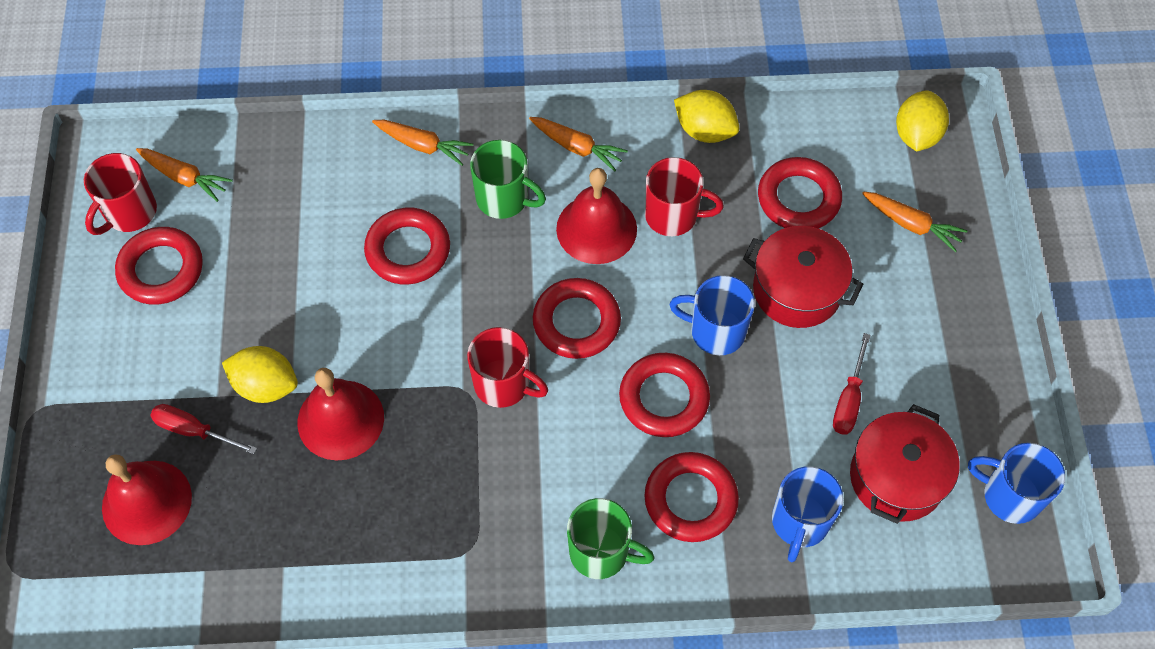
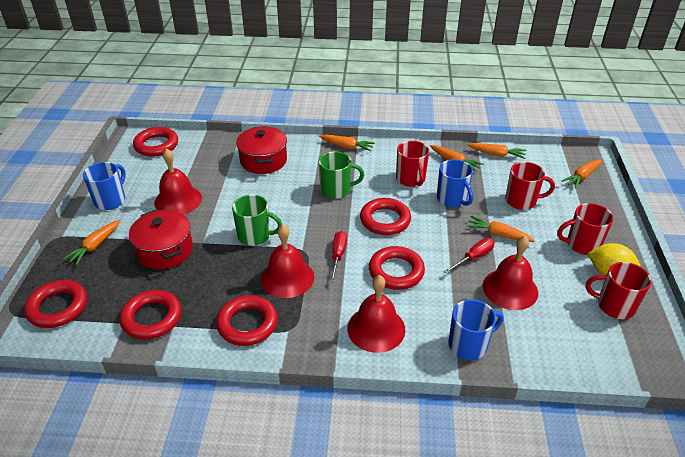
orange carrot: 4 -> 6
red bell: 3 -> 4
red mug: 3 -> 4
yellow lemon: 3 -> 1

